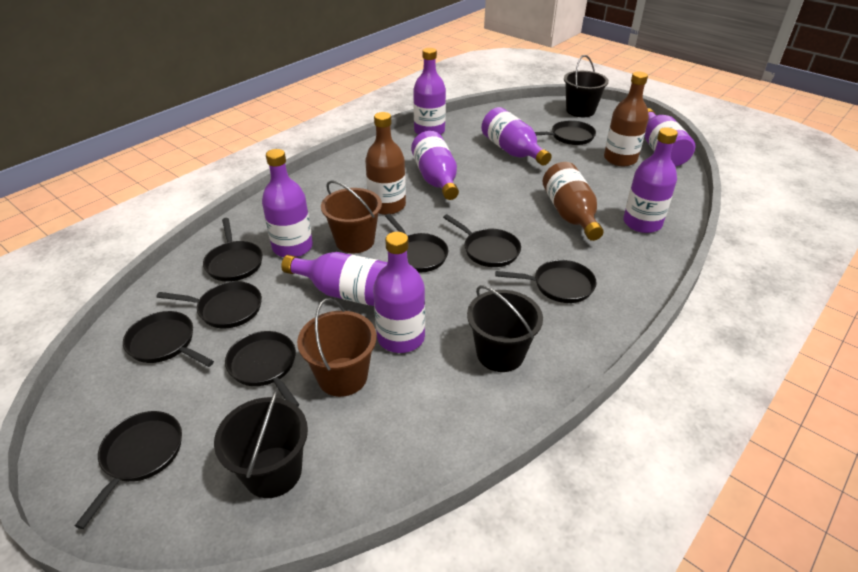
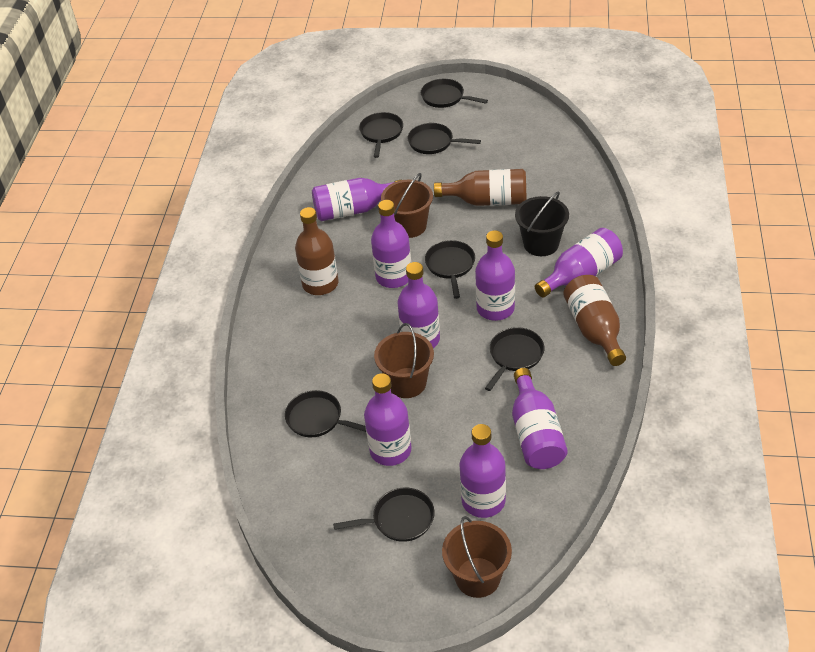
black bucket: 3 -> 1
black pan: 9 -> 7
brown bucket: 2 -> 3

